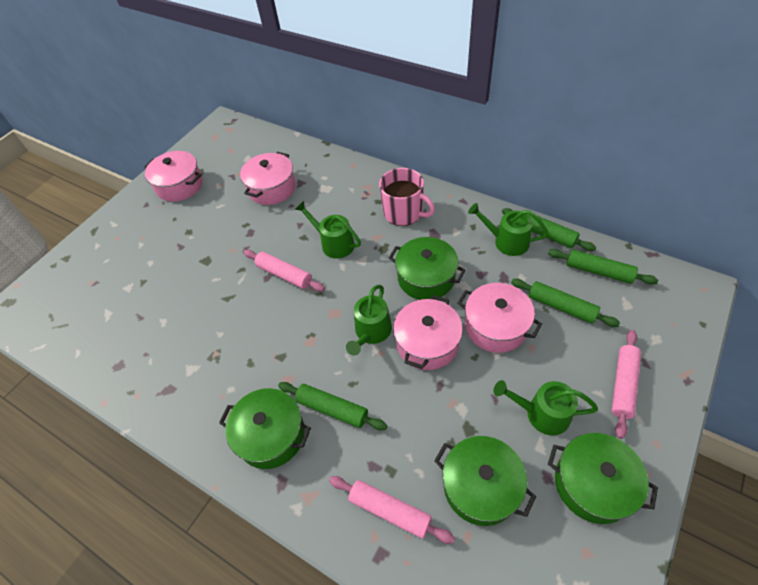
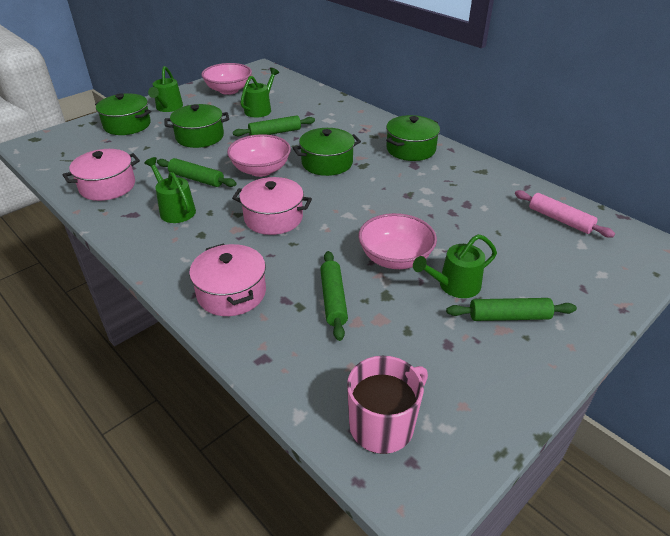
pink bowl: 0 -> 3
pink pot: 4 -> 3
pink rolling pin: 3 -> 1

